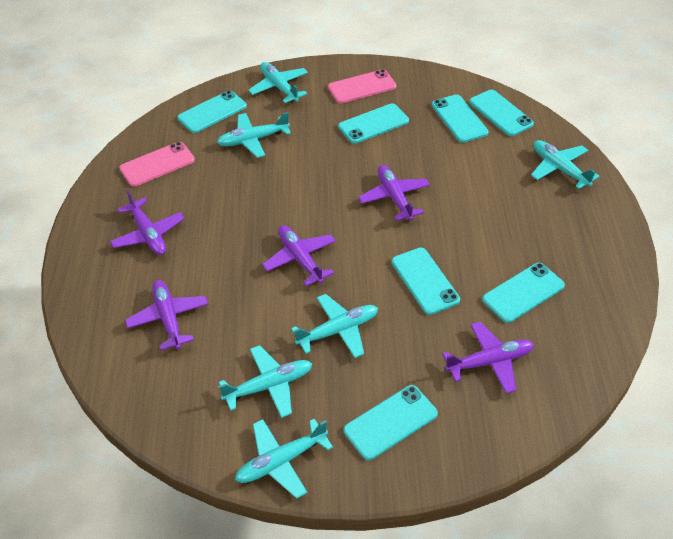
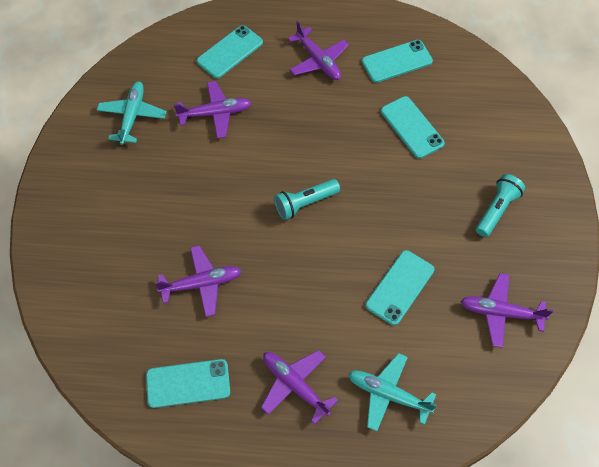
pink phone: 2 -> 0
turquoise flashlight: 0 -> 2
turquoise phone: 7 -> 5
turquoise plane: 6 -> 2

